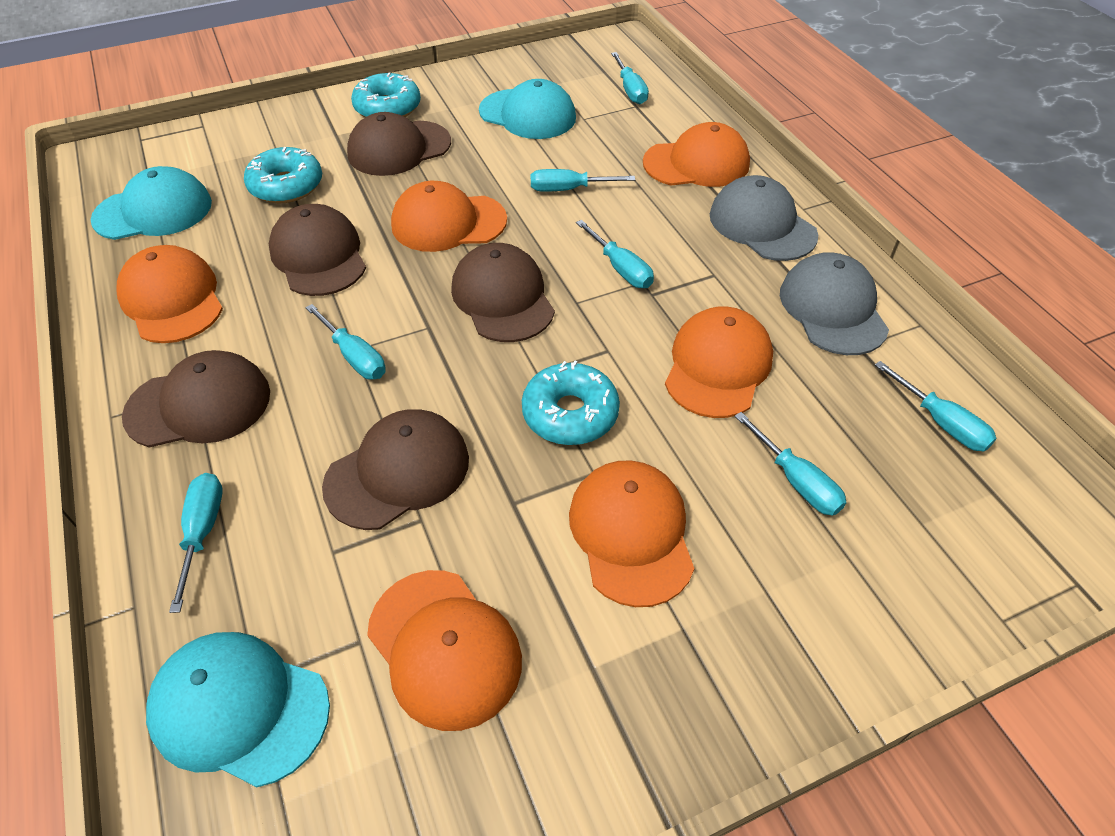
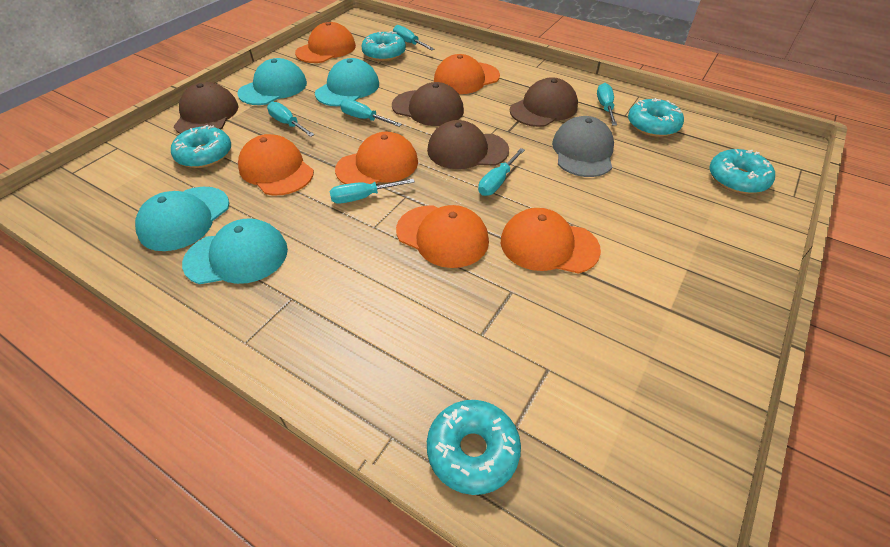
brown cap: 5 -> 4
grey cap: 2 -> 1
turquoise cap: 3 -> 4
turquoise donut: 3 -> 5
turquoise screwdriver: 7 -> 6

